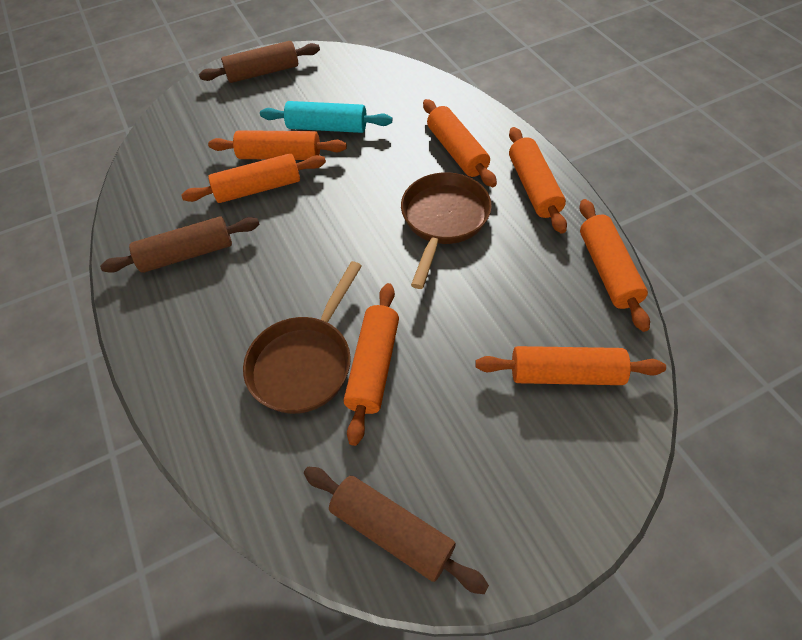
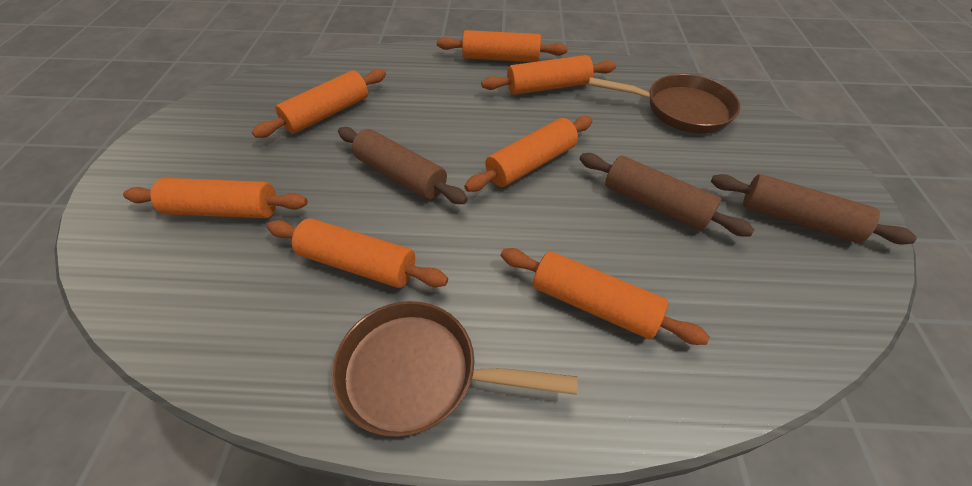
turquoise rolling pin: 1 -> 0

